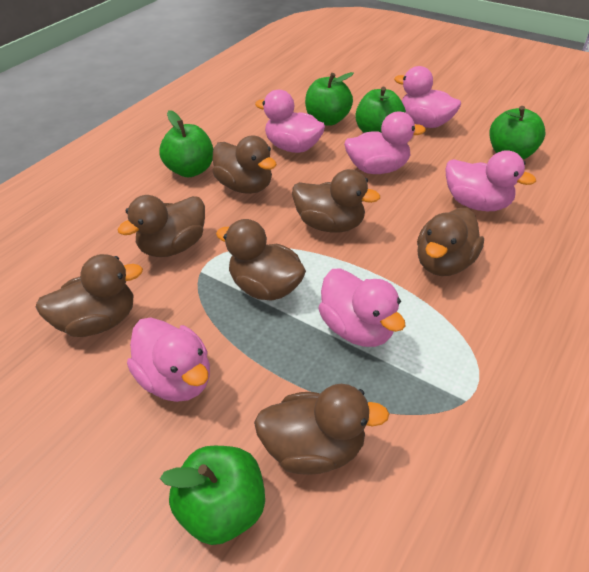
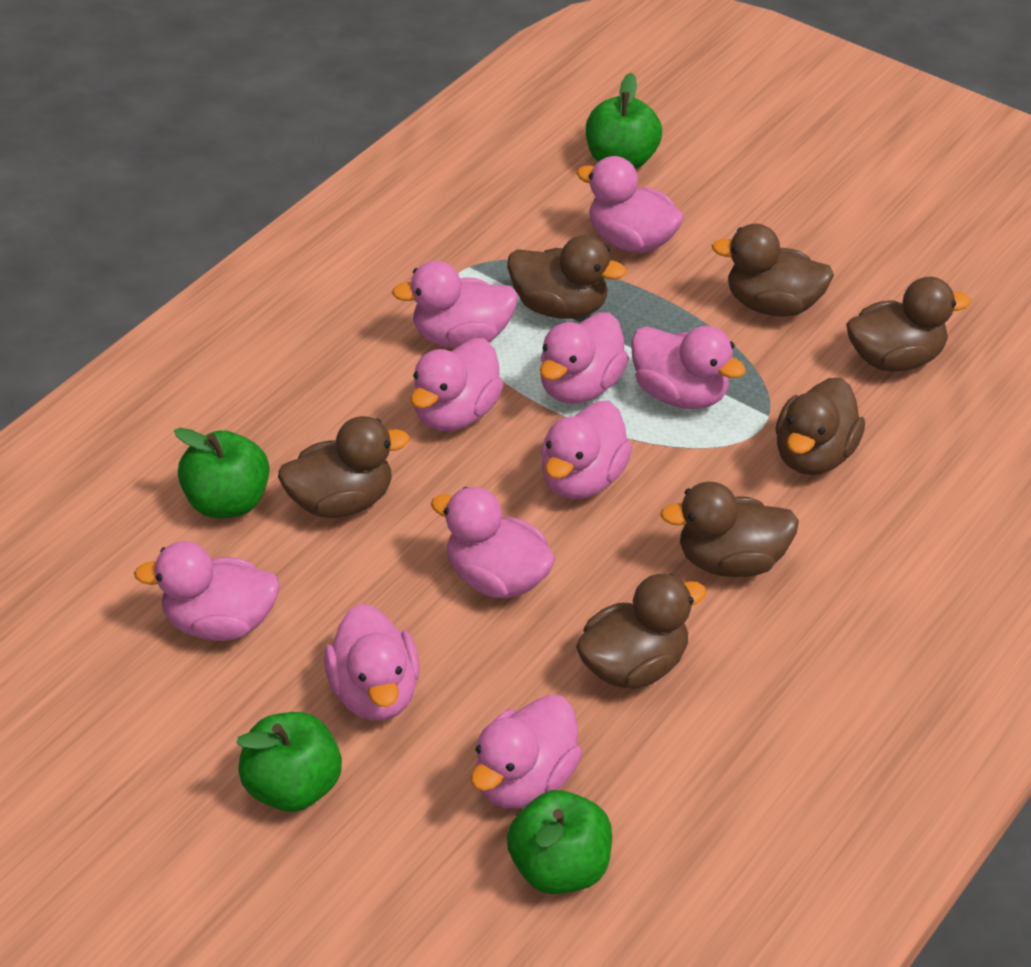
green apple: 5 -> 4
pink duck: 6 -> 10

